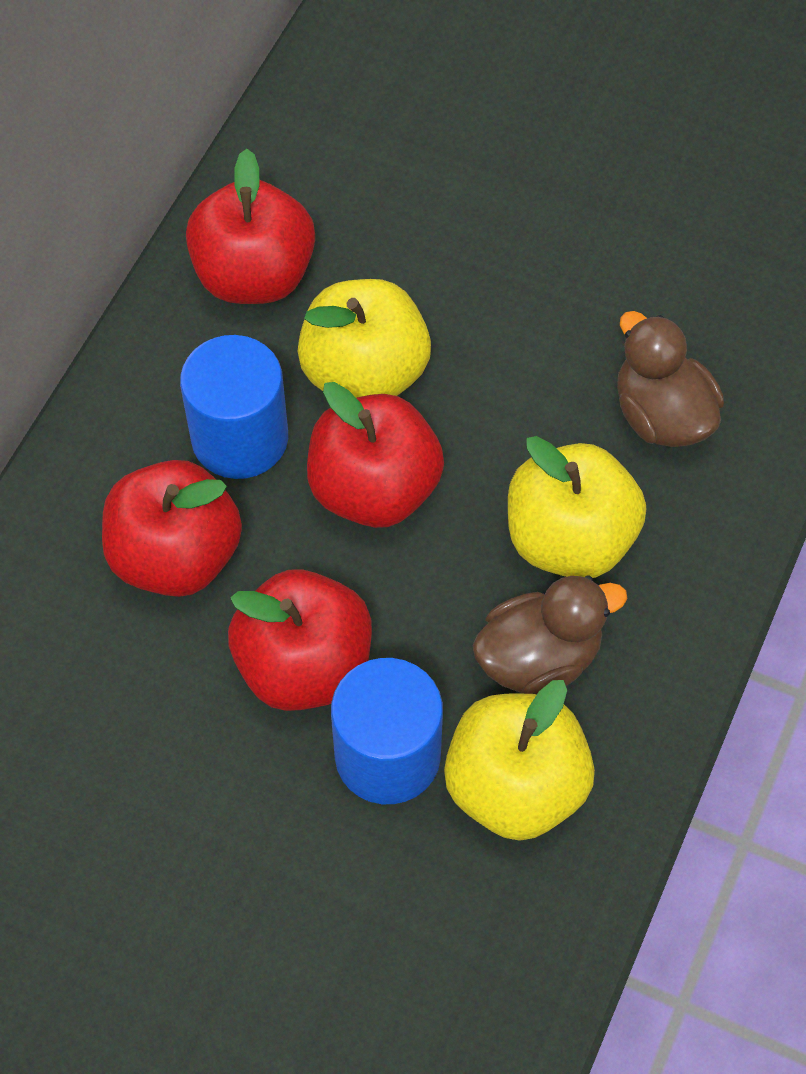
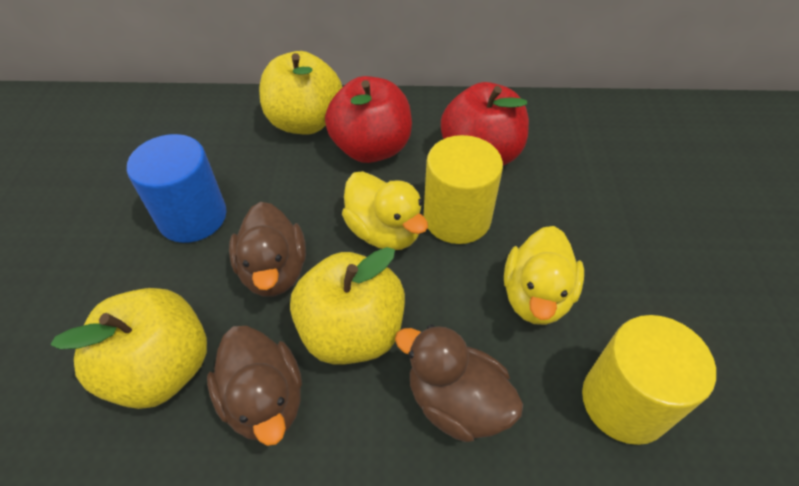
blue cylinder: 2 -> 1
brown duck: 2 -> 3
red apple: 4 -> 2
yellow cylinder: 0 -> 2
yellow duck: 0 -> 2

